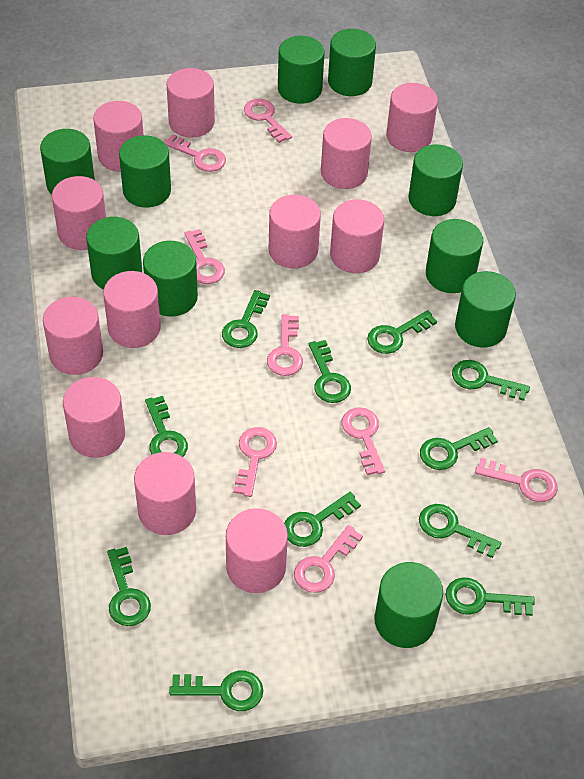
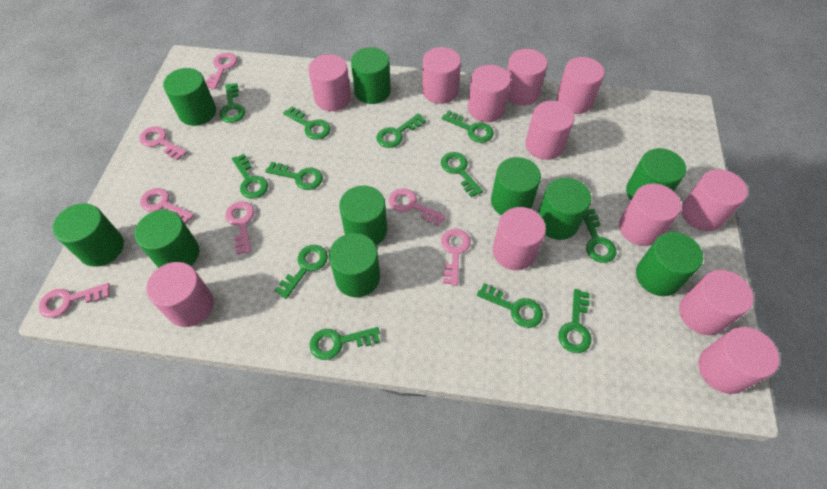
green key: 11 -> 12
pink key: 8 -> 7

